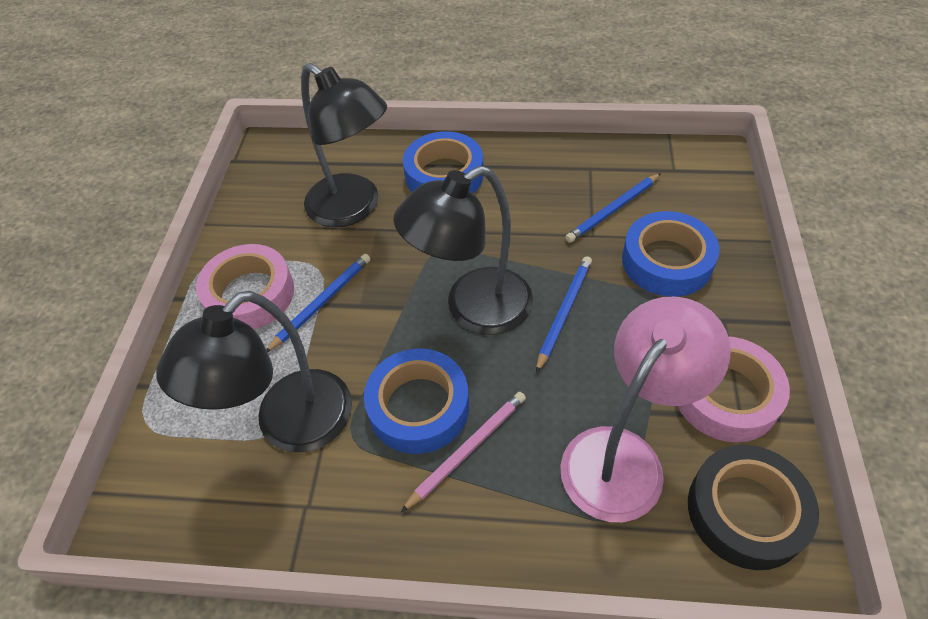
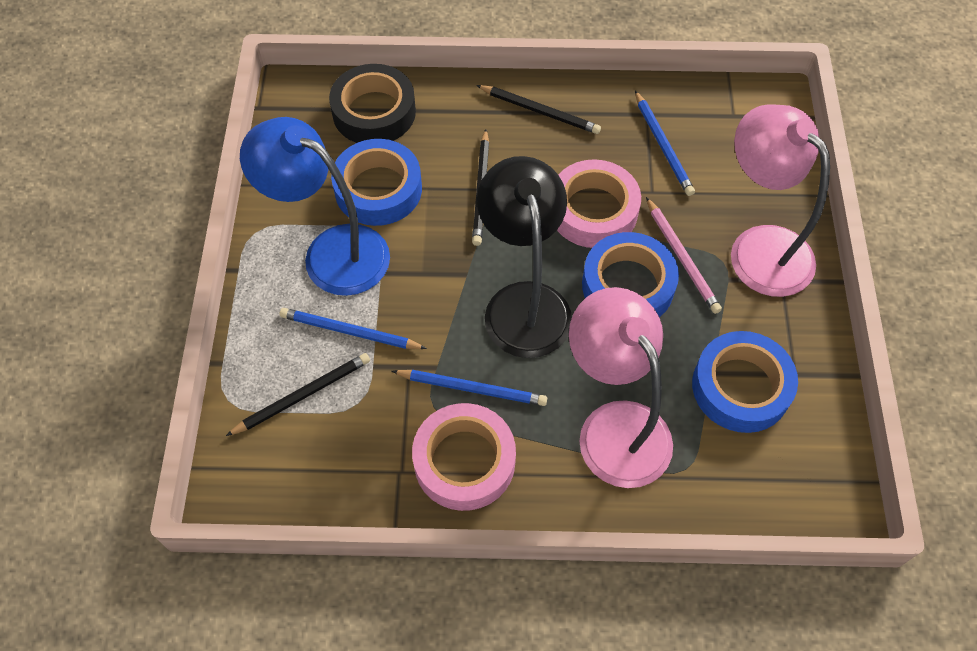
black lamp: 3 -> 1
black pencil: 0 -> 3
blue lamp: 0 -> 1
pink lamp: 1 -> 2

